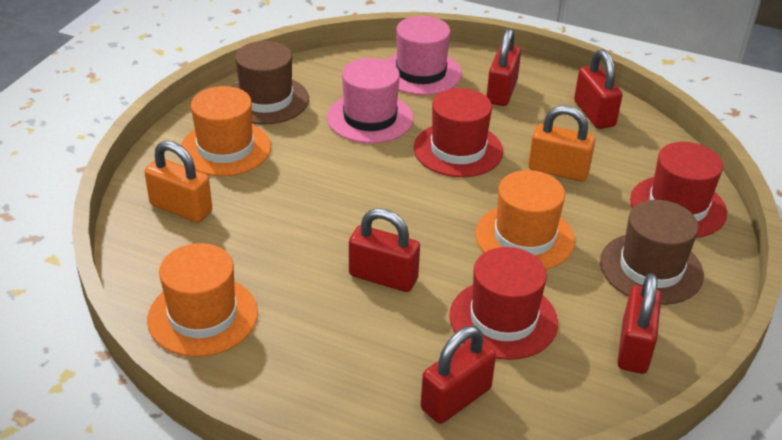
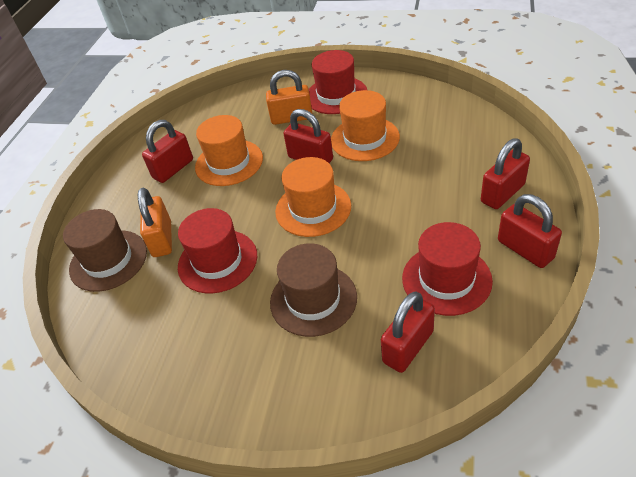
pink hat: 2 -> 0

